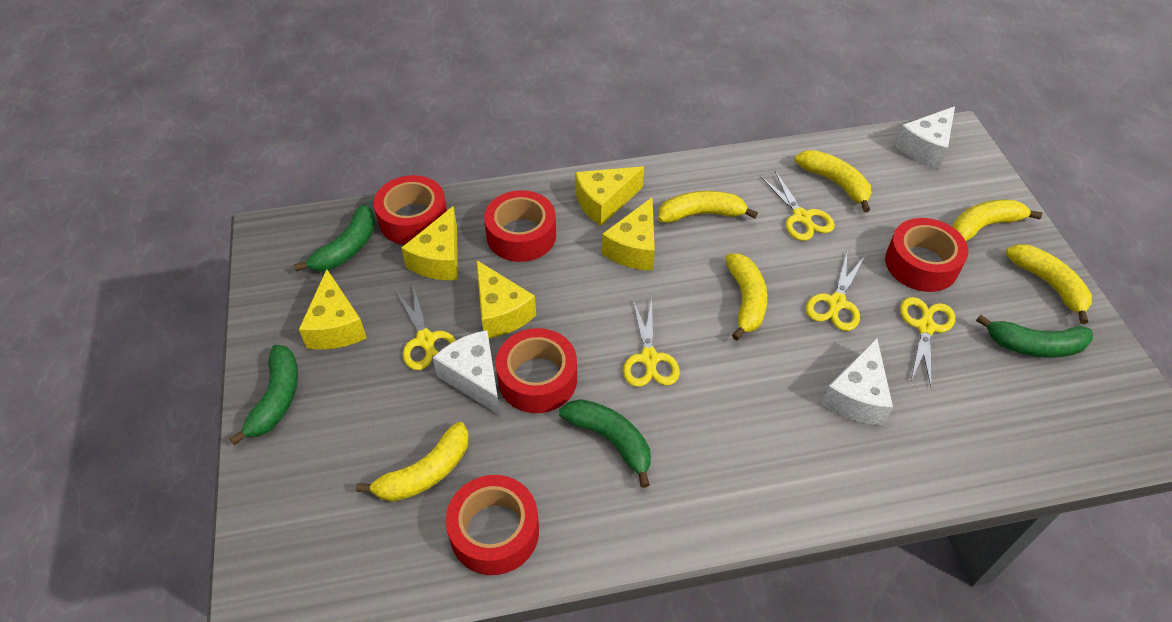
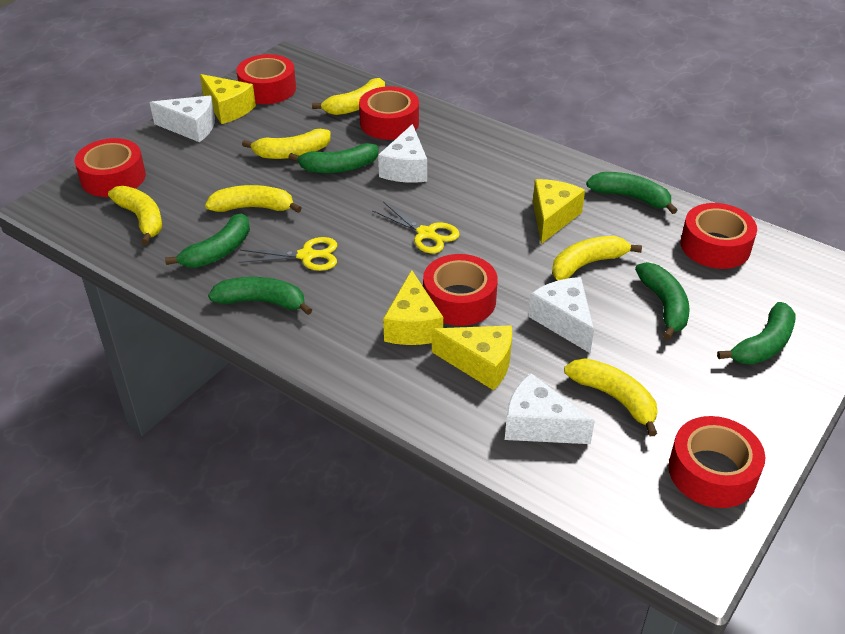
green banana: 4 -> 6
red tape: 5 -> 6
white cheese: 3 -> 4
yellow cheese: 5 -> 4
yellow scissors: 5 -> 2

